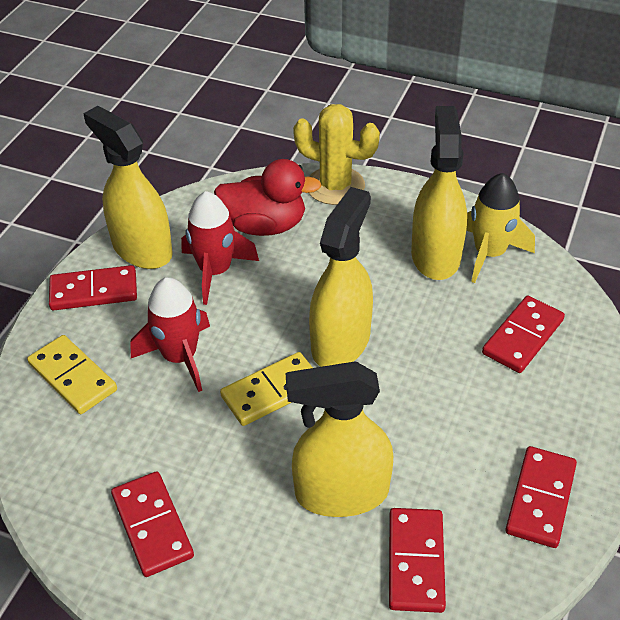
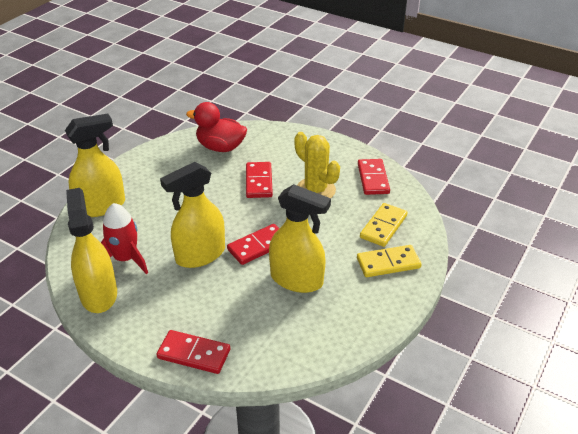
red domino: 5 -> 4
red rocket: 2 -> 1
yellow rocket: 1 -> 0

